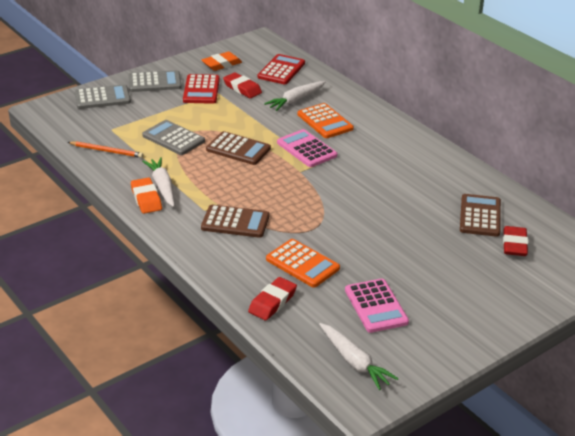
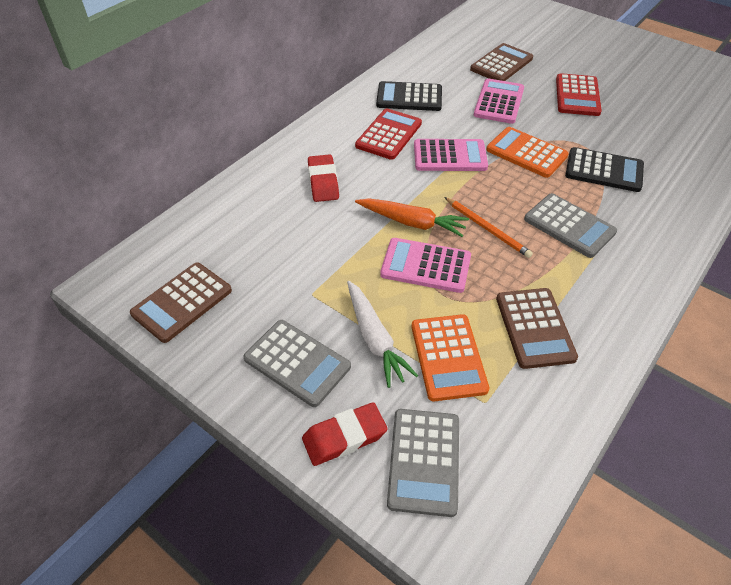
black calculator: 0 -> 2
orange carrot: 0 -> 1
orange eraser: 2 -> 0
pink calculator: 2 -> 3
red eraser: 3 -> 2
white carrot: 3 -> 1

